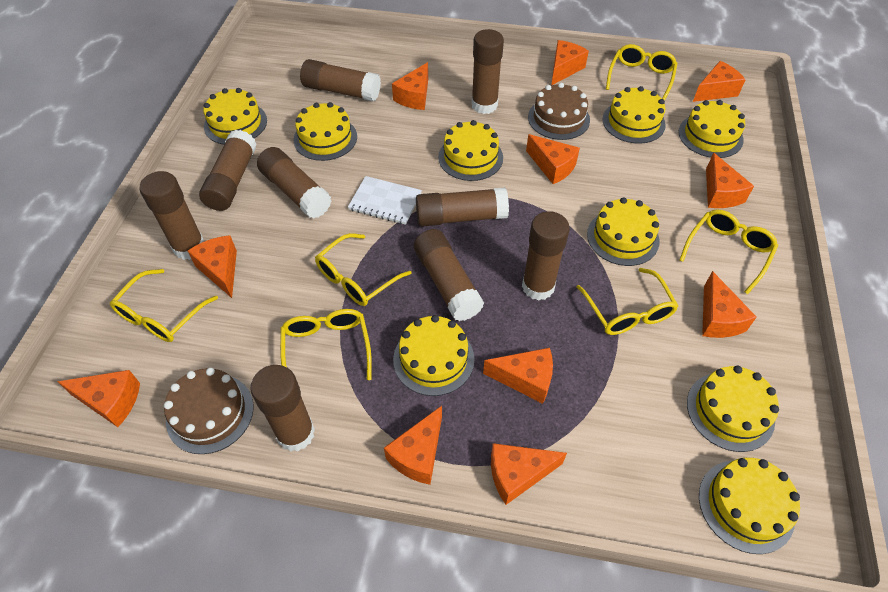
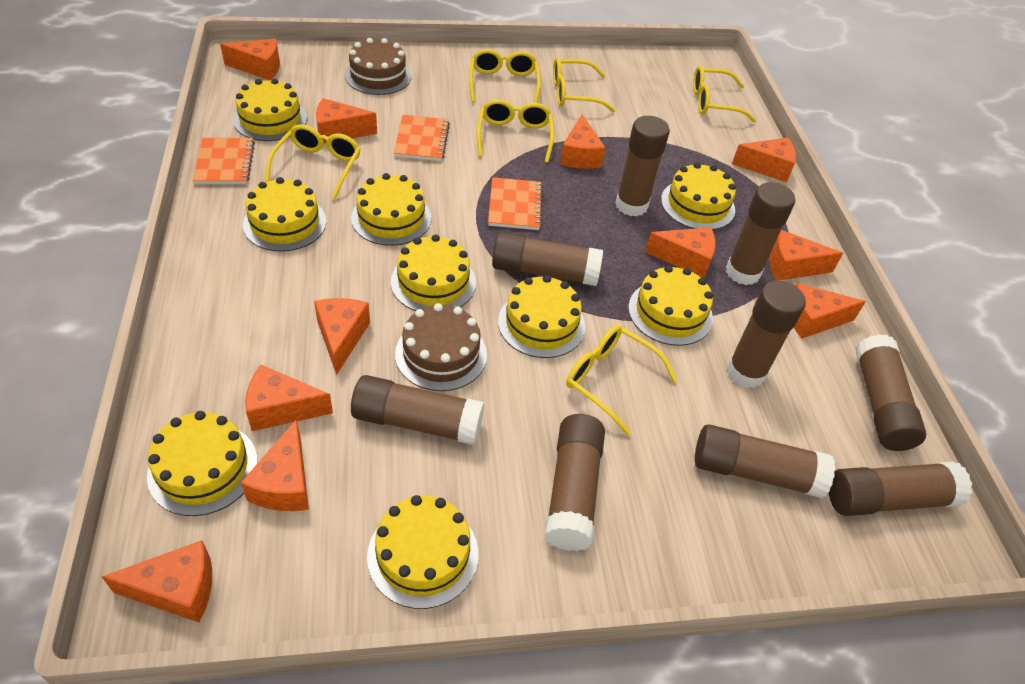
orange notebook: 0 -> 3
white notebook: 1 -> 0

